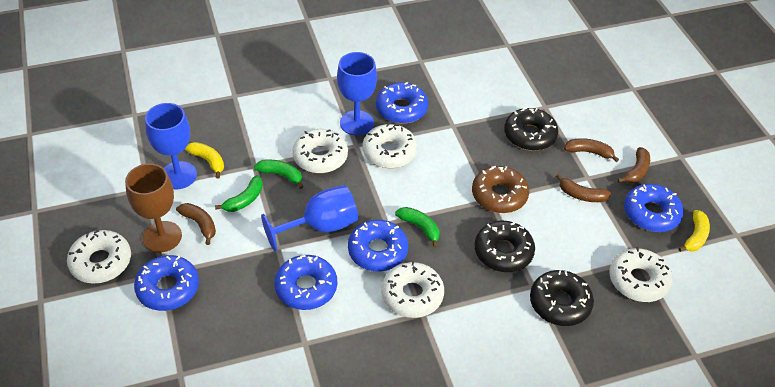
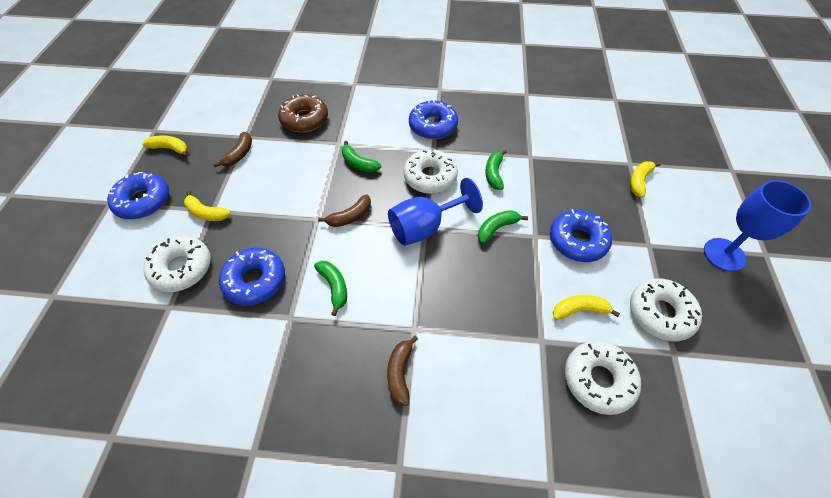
black donut: 3 -> 0
blue donut: 5 -> 4
blue goblet: 3 -> 2
brown banana: 4 -> 3
brown goblet: 1 -> 0
green banana: 3 -> 4
white donut: 5 -> 4
yellow banana: 2 -> 4

